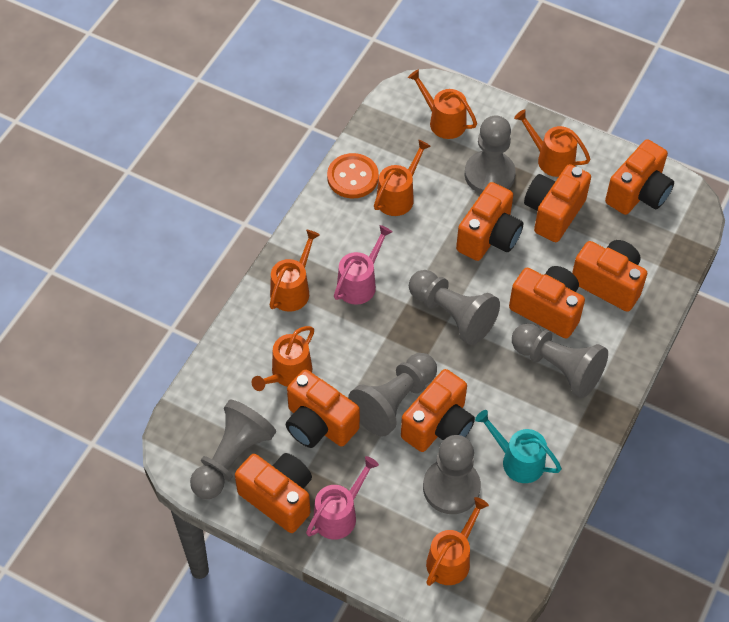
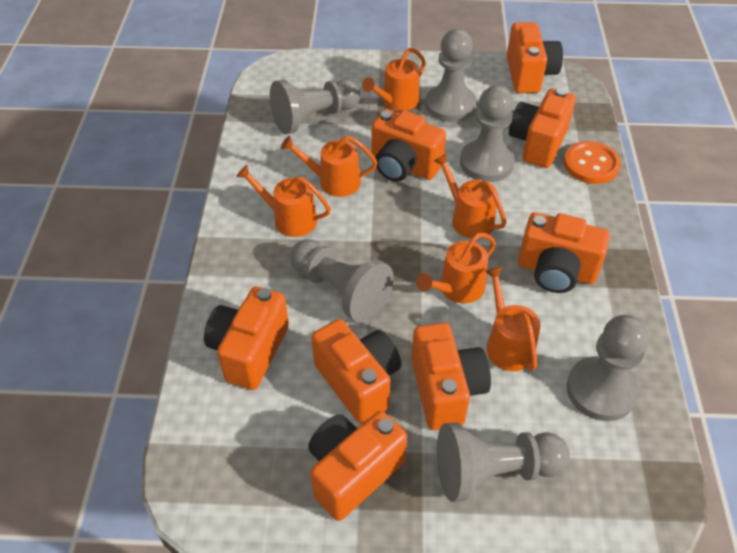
pink watering can: 2 -> 0
turquoise watering can: 1 -> 0

